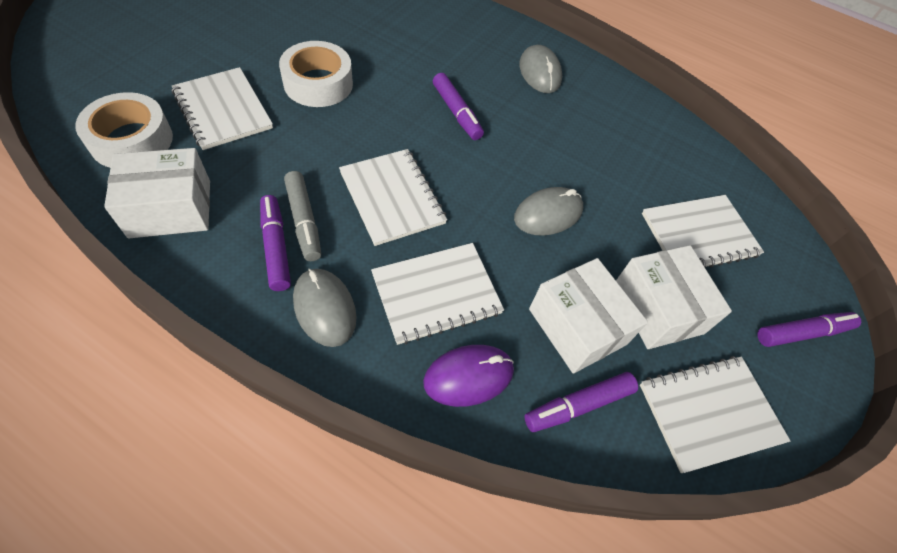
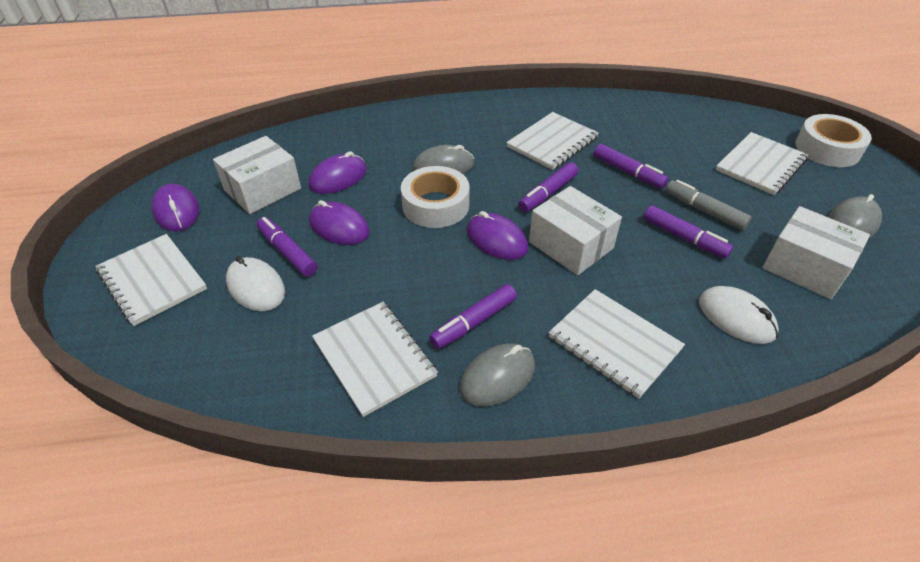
purple marker: 4 -> 5
purple mouse: 1 -> 4
white mouse: 0 -> 2

